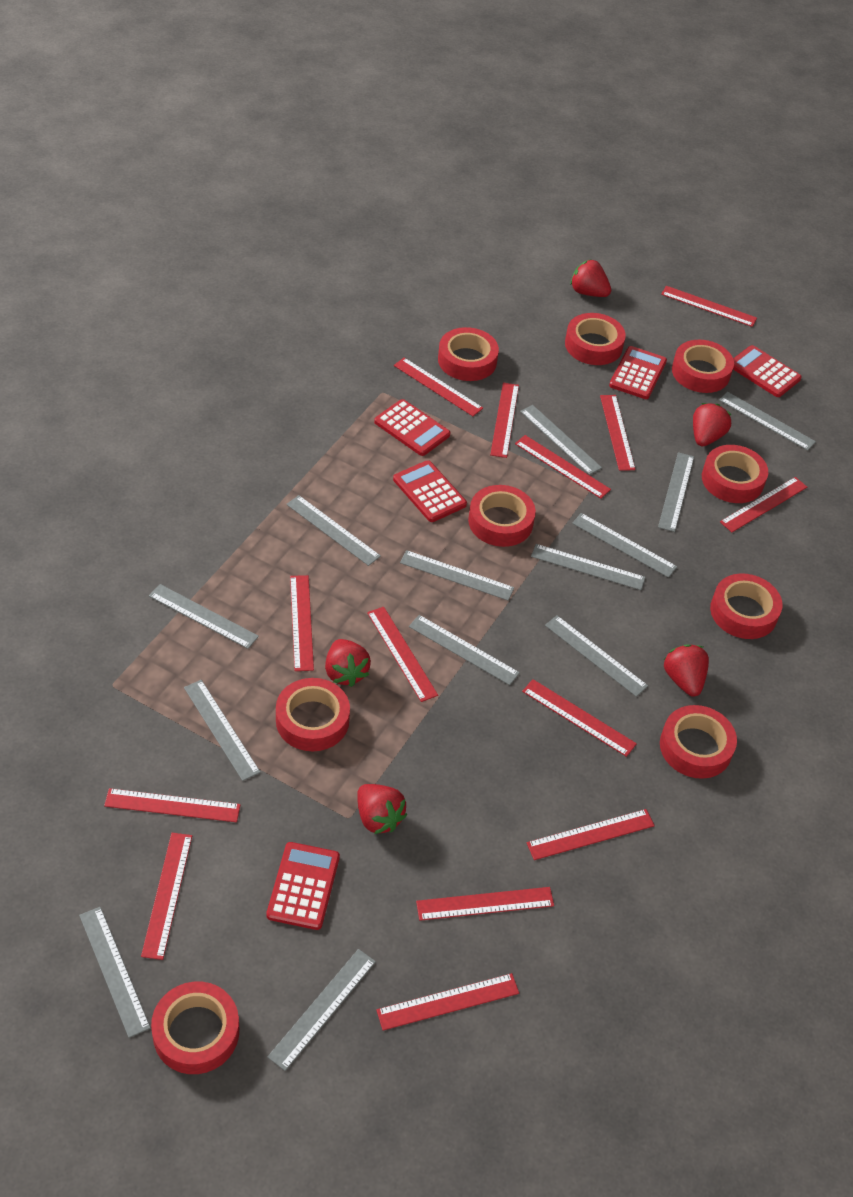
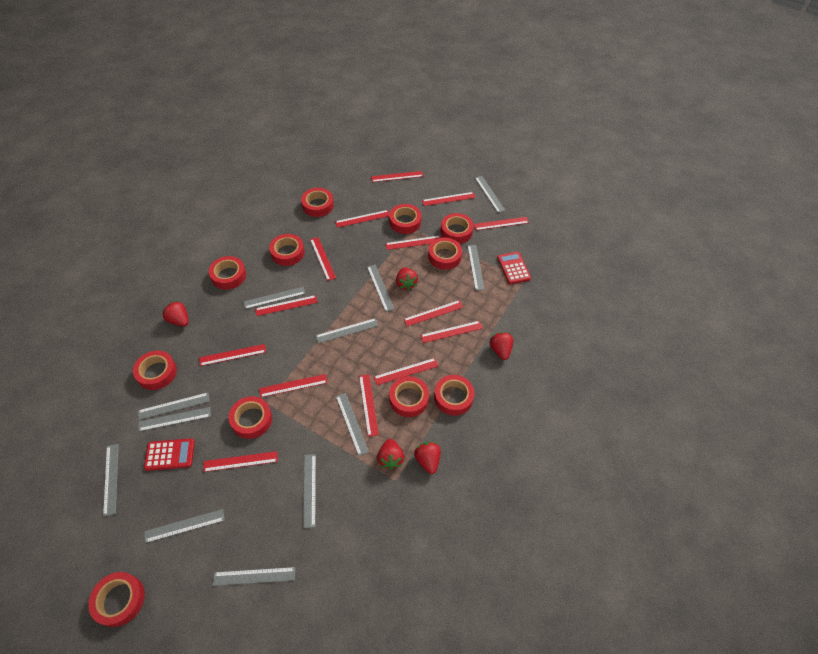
grey ruler: 13 -> 12
red calculator: 5 -> 2
red tape: 9 -> 11

